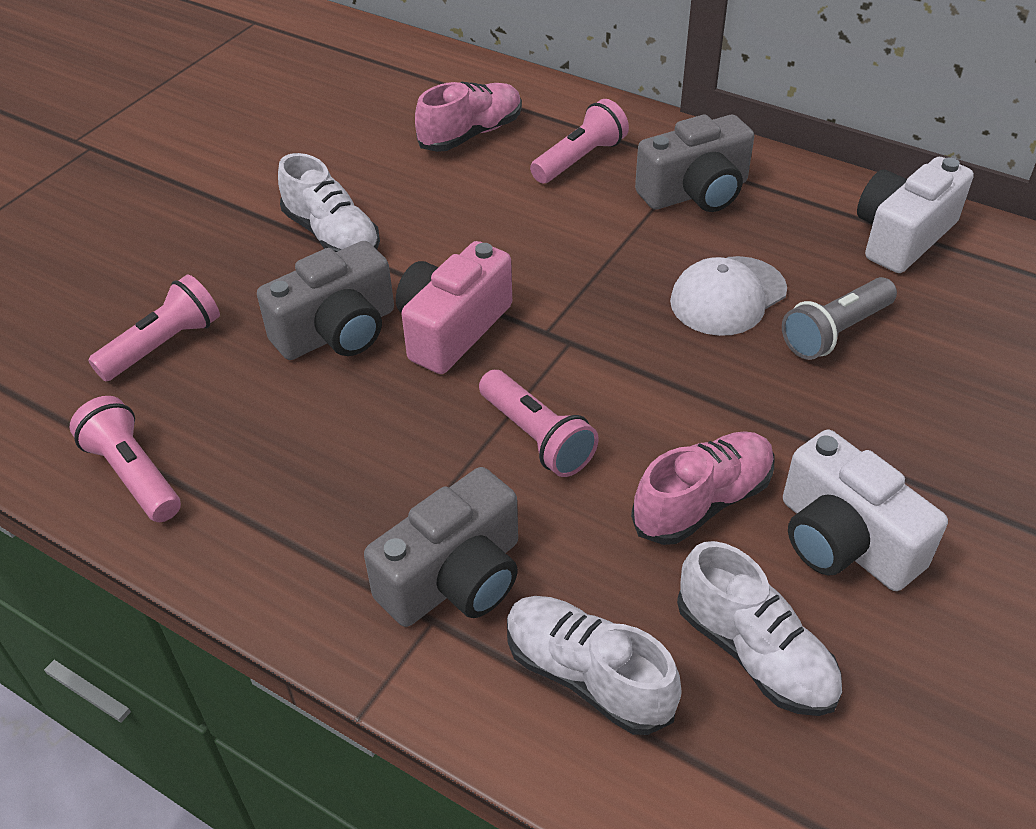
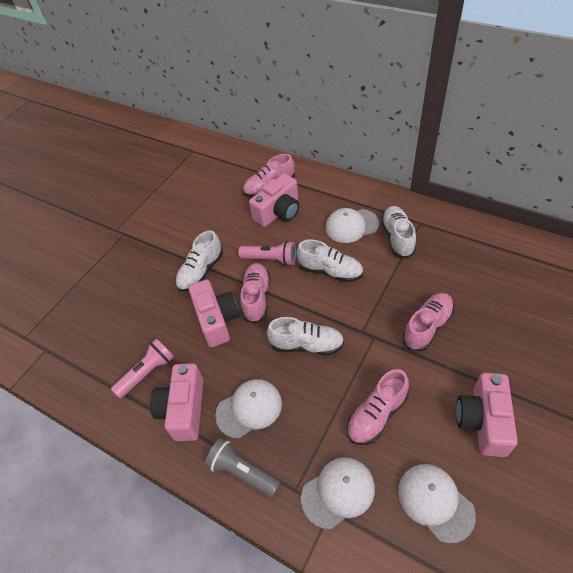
grey camera: 3 -> 0
pink camera: 1 -> 4
pink flashlight: 4 -> 2
pink shoe: 2 -> 4
white camera: 2 -> 0
white cap: 1 -> 4
white shoe: 3 -> 4

